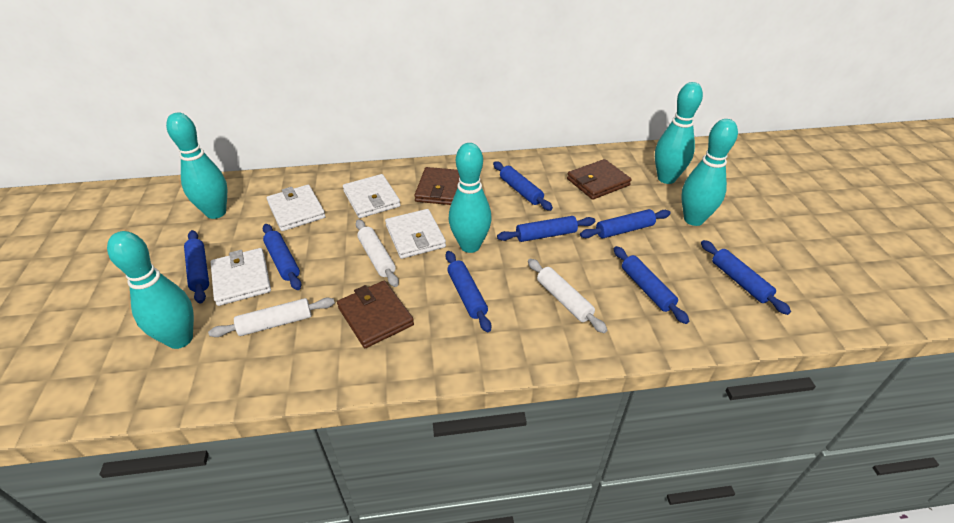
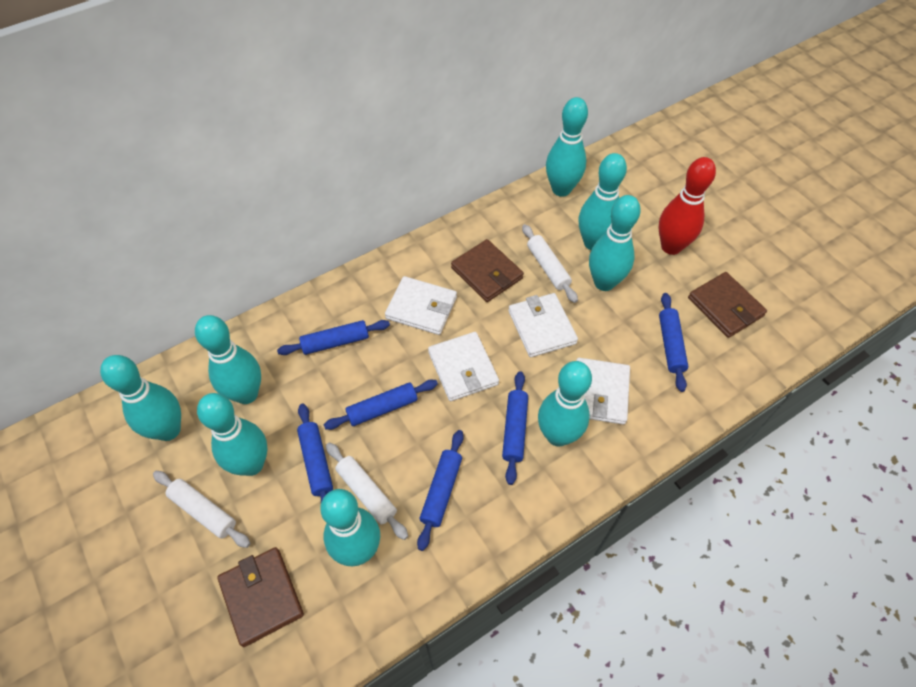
blue rolling pin: 8 -> 6
red bowling pin: 0 -> 1
turquoise bowling pin: 5 -> 8

